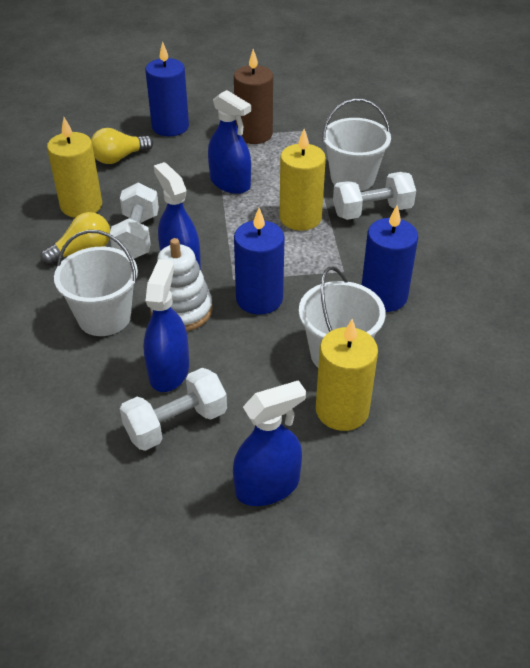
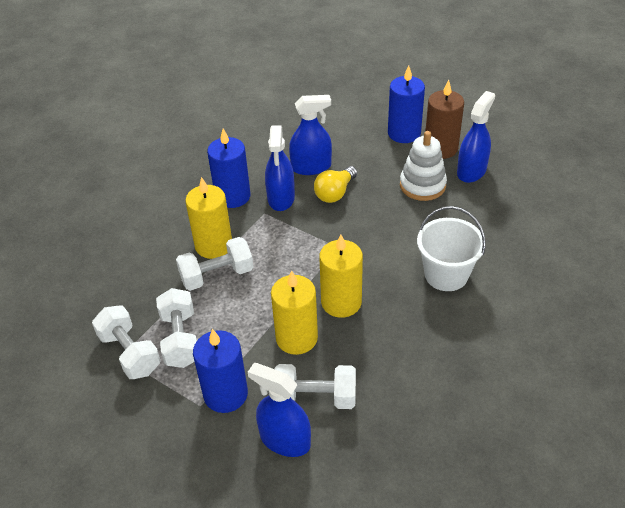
white bucket: 3 -> 1
white dumbbell: 3 -> 4
yellow light bulb: 2 -> 1

